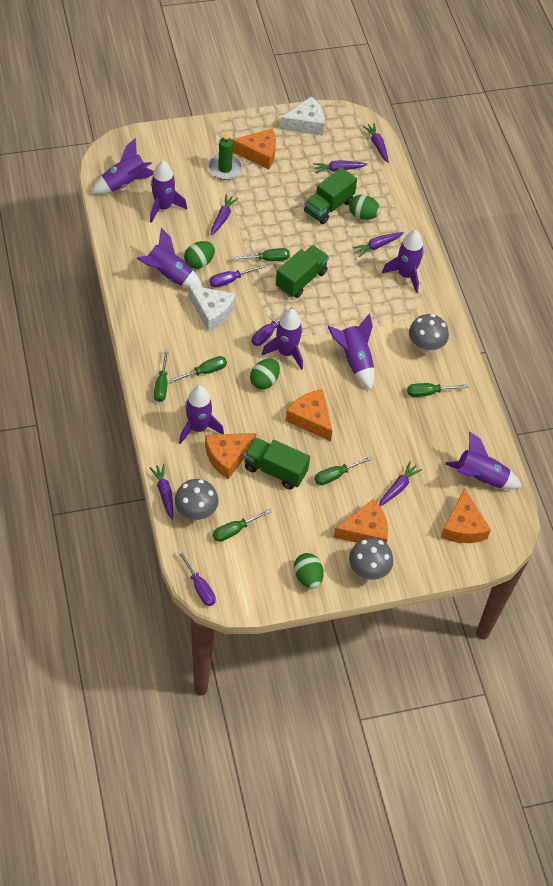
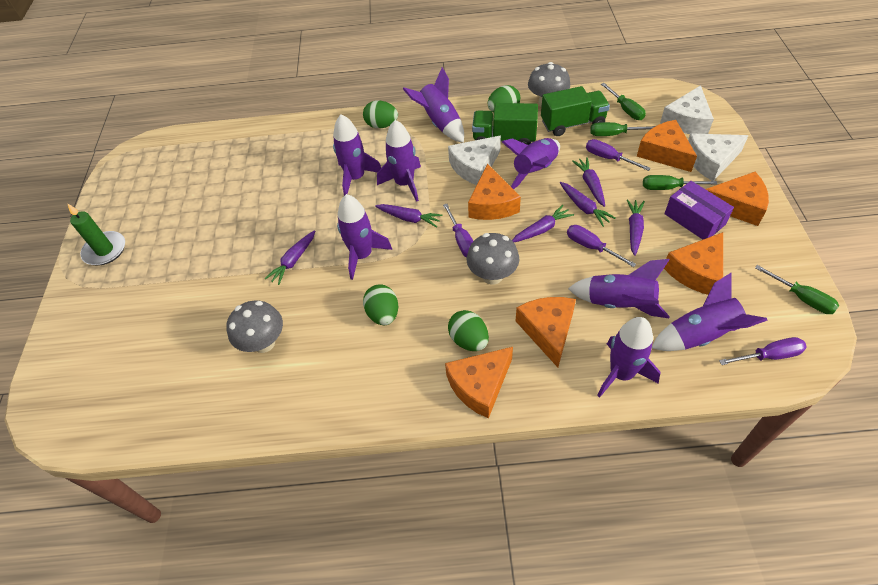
green screwdriver: 6 -> 4
green truck: 3 -> 2
orange cheese: 5 -> 6
purple box: 0 -> 1
purple screwdriver: 3 -> 4
white cheese: 2 -> 3

